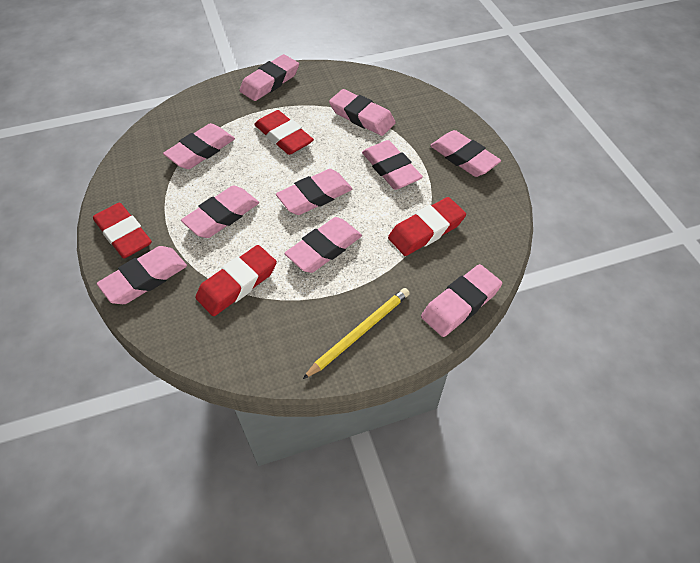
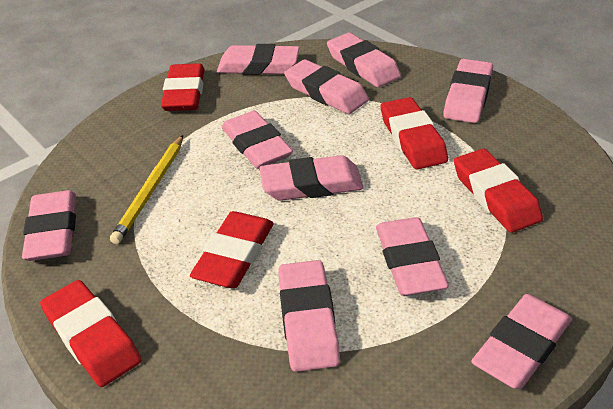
red eraser: 4 -> 5

